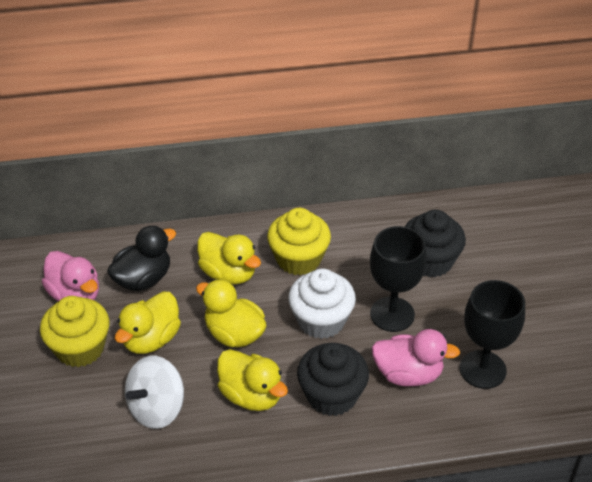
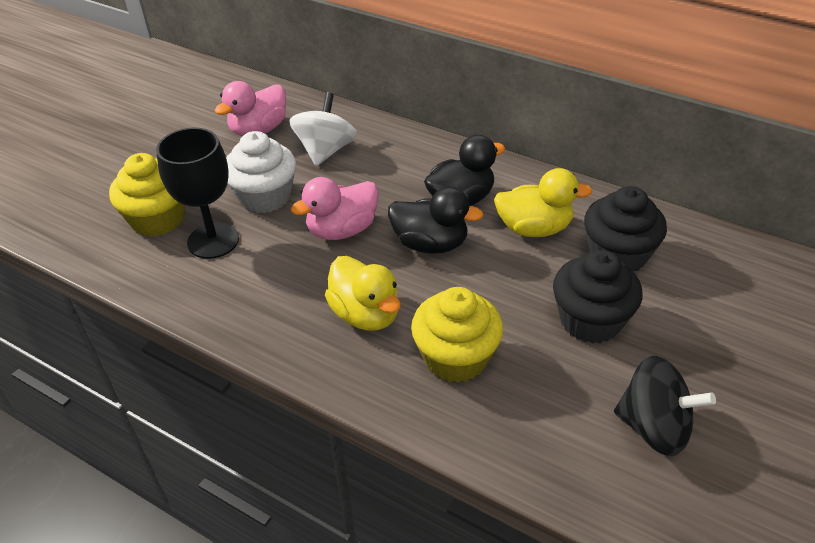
black duck: 1 -> 2
black goblet: 2 -> 1
black spinning top: 0 -> 1
yellow duck: 4 -> 2

